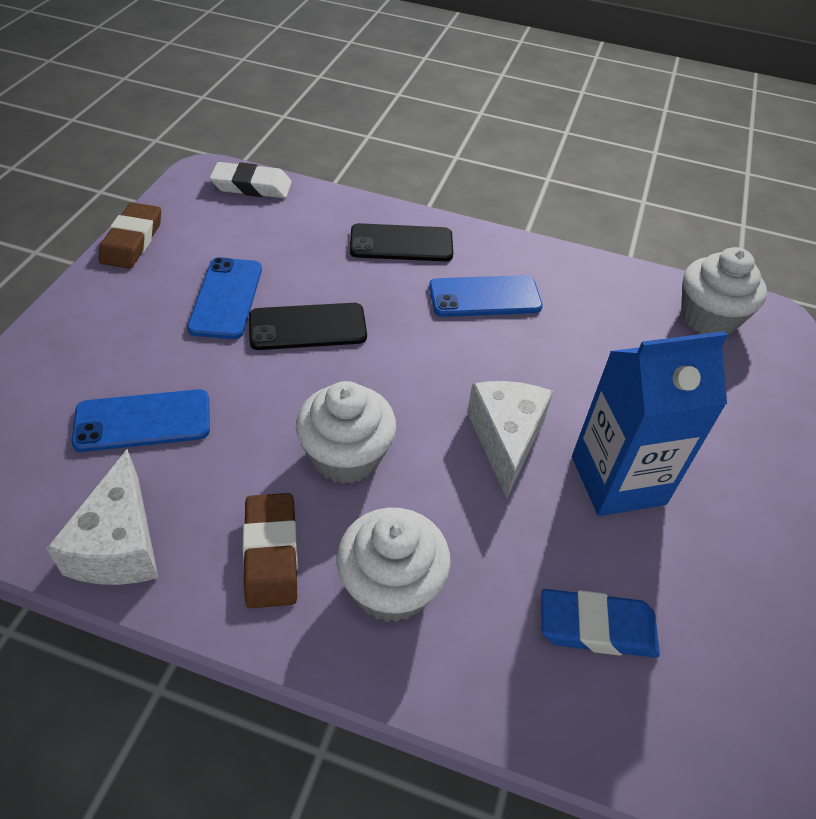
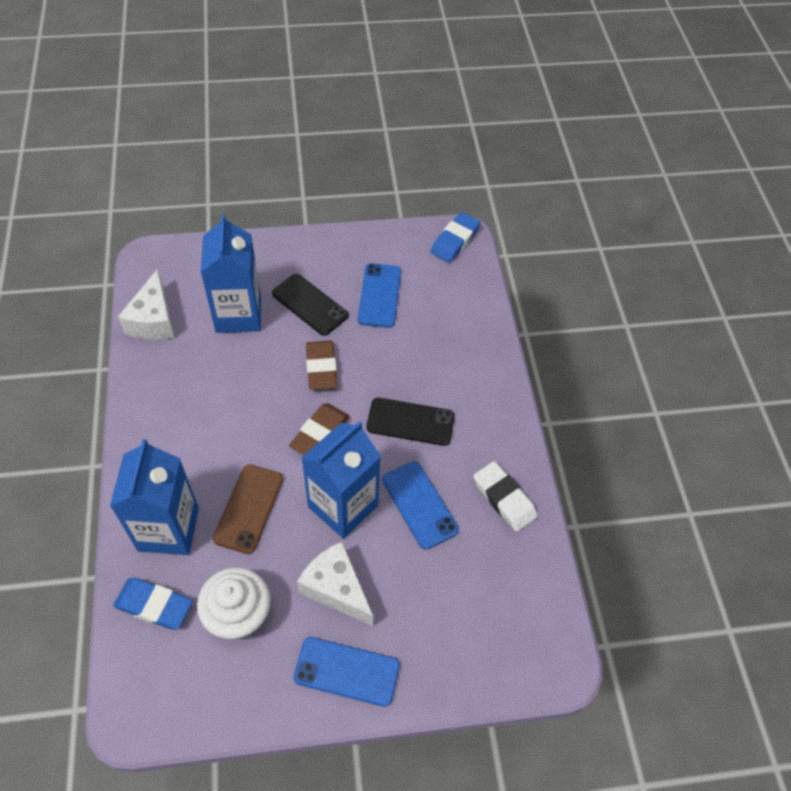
blue carton: 1 -> 3
blue eraser: 1 -> 2
brown phone: 0 -> 1
white cupcake: 3 -> 1

